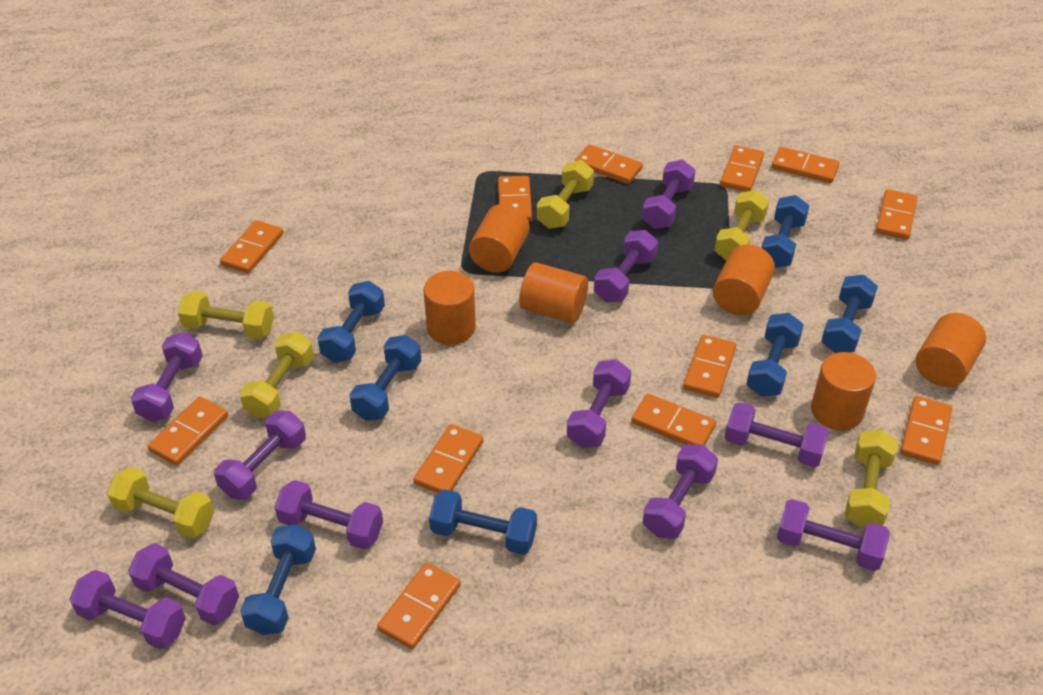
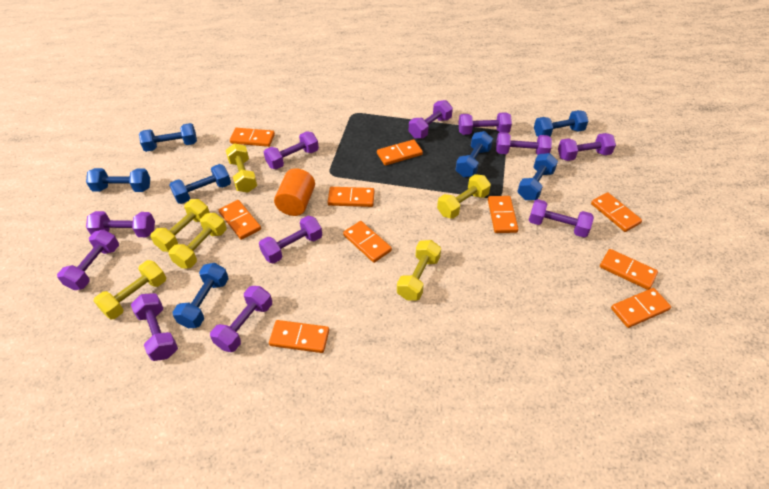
orange cylinder: 6 -> 1
orange domino: 12 -> 10

